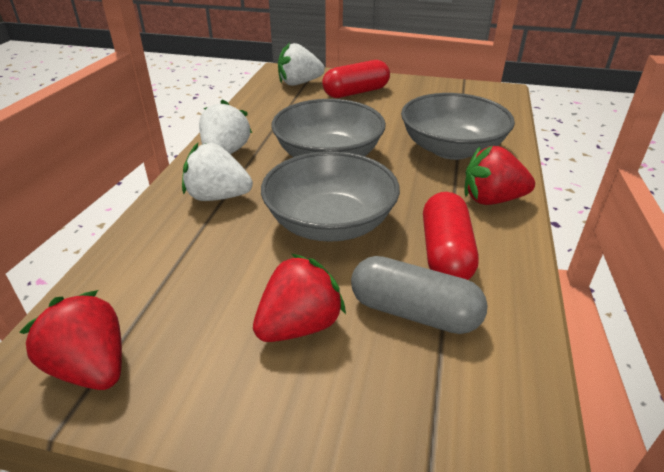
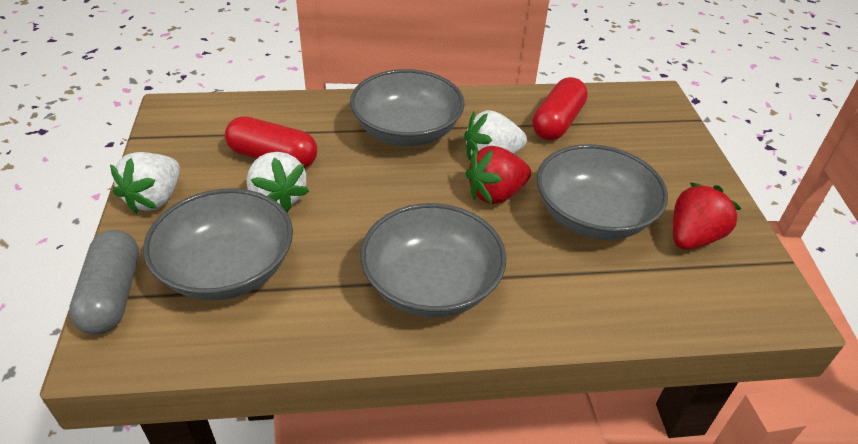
grey bowl: 3 -> 4
red strawberry: 3 -> 2

